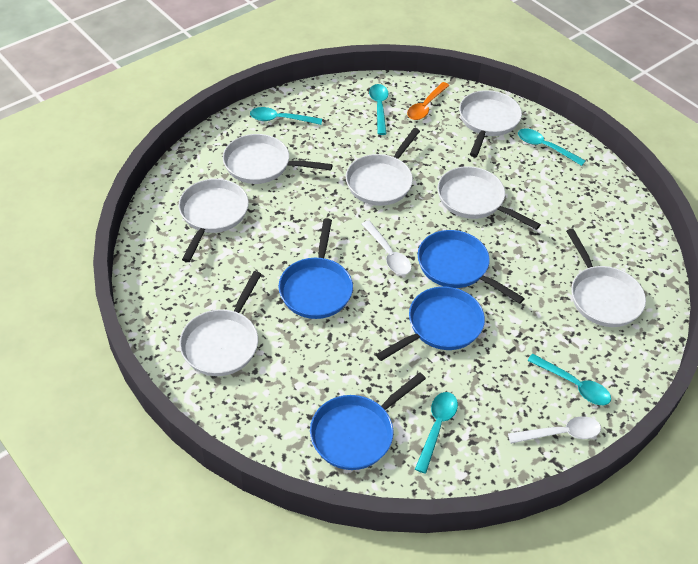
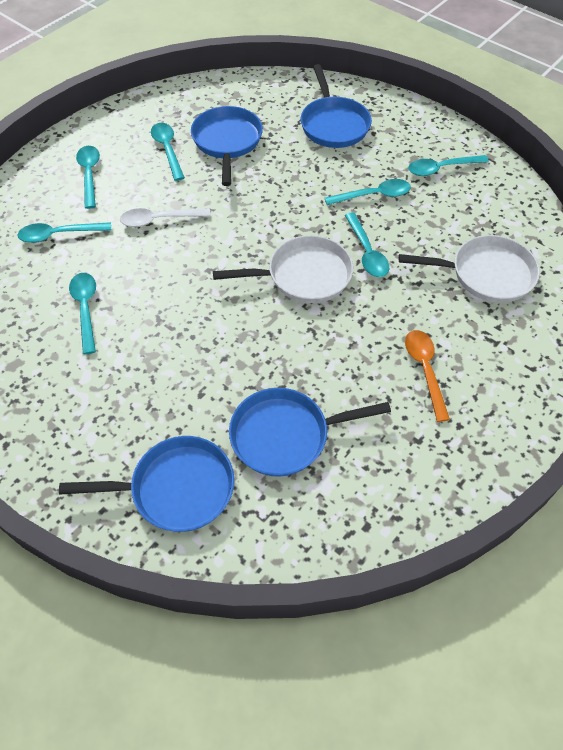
turquoise spoon: 5 -> 7
white pan: 7 -> 2
white spoon: 2 -> 1

